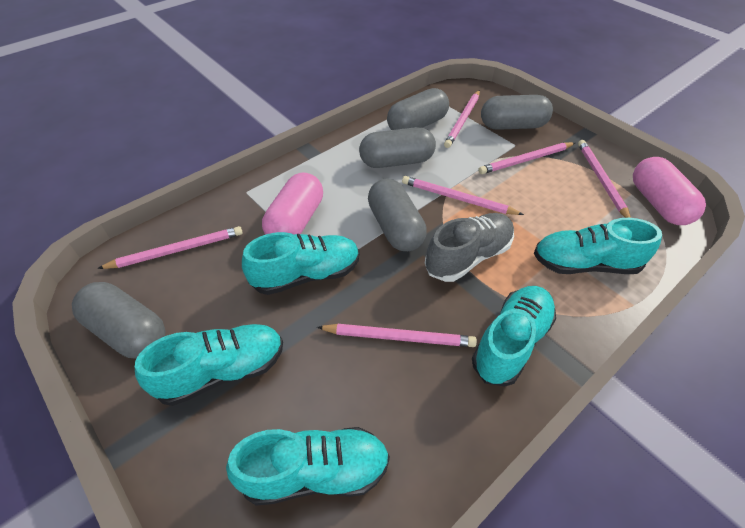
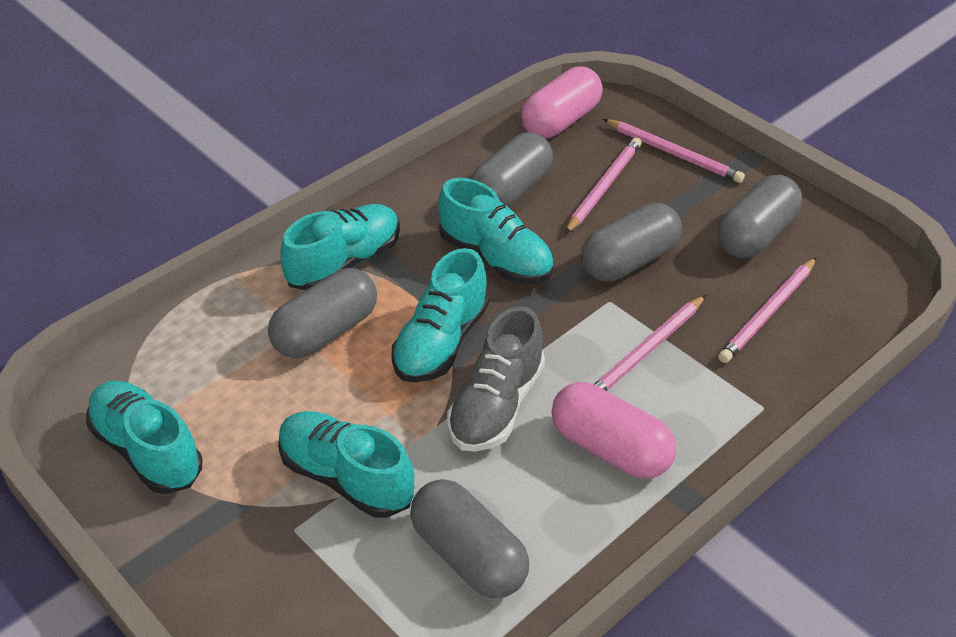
pink pencil: 6 -> 4

